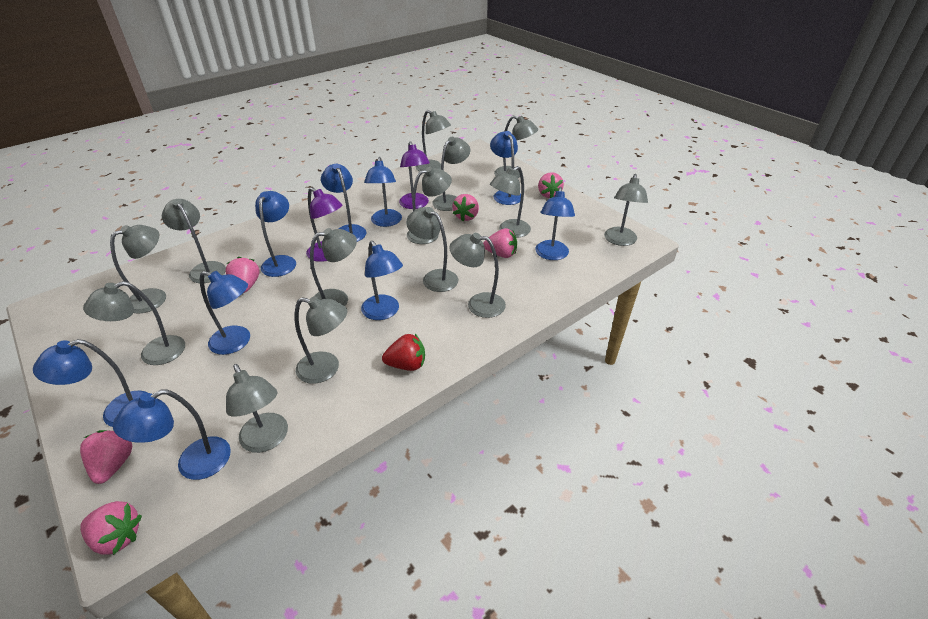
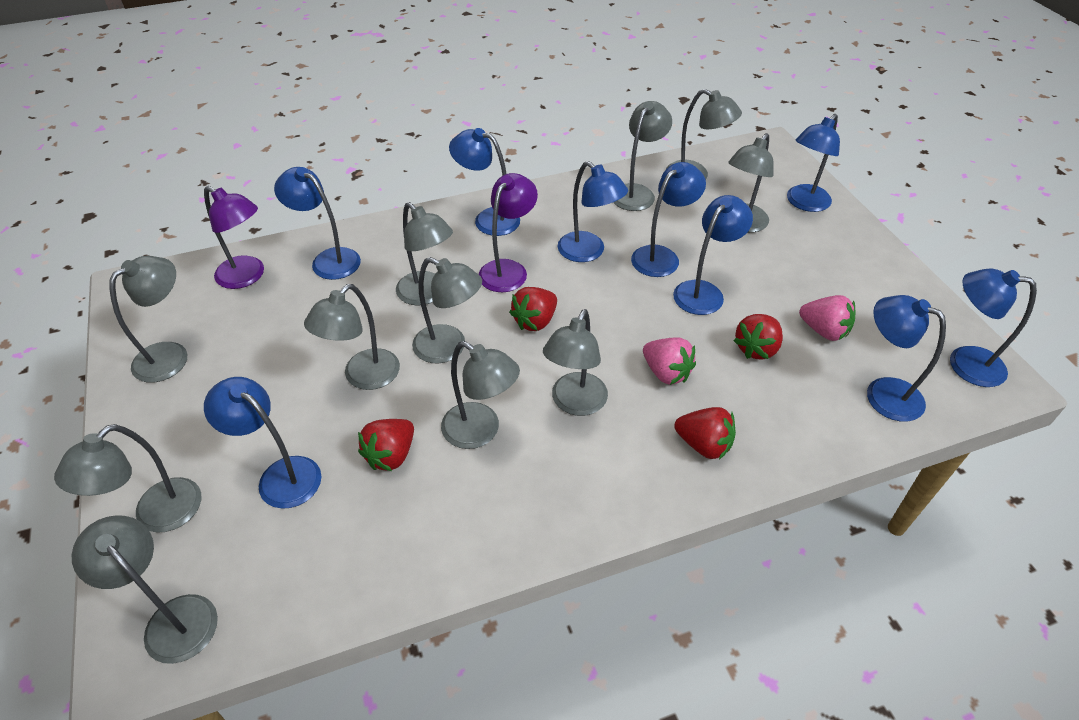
grey lamp: 14 -> 11
pink strawberry: 6 -> 2
red strawberry: 1 -> 4

